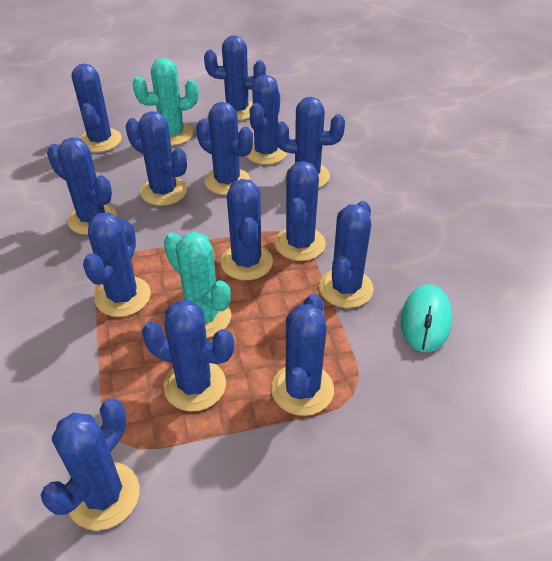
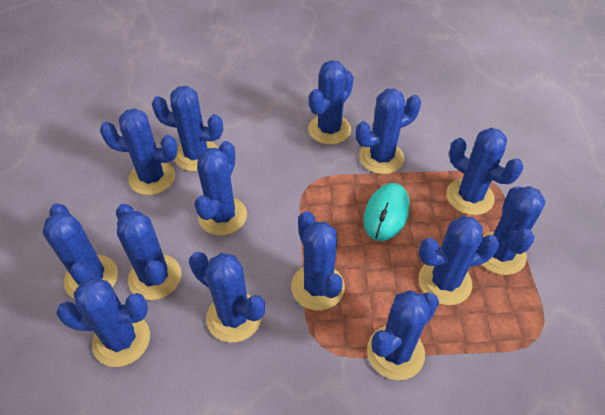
turquoise cactus: 2 -> 0

